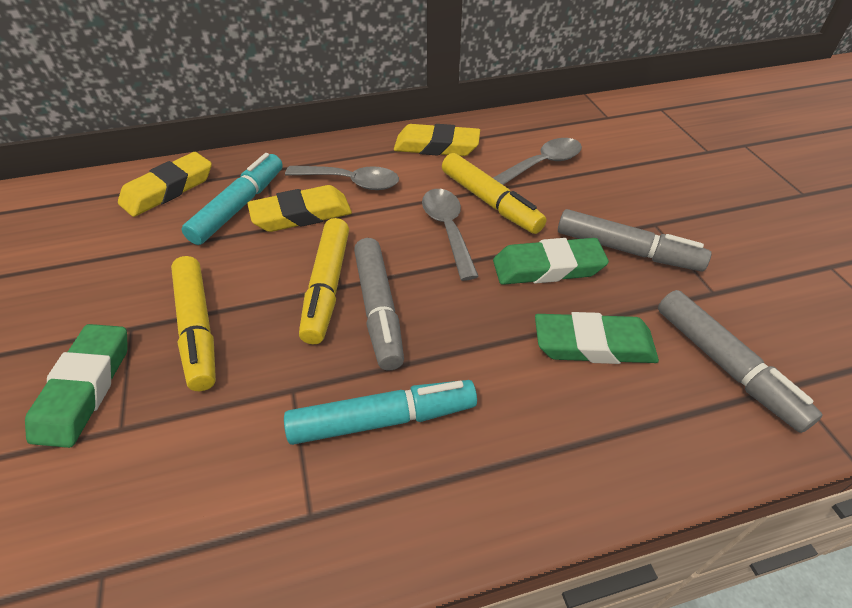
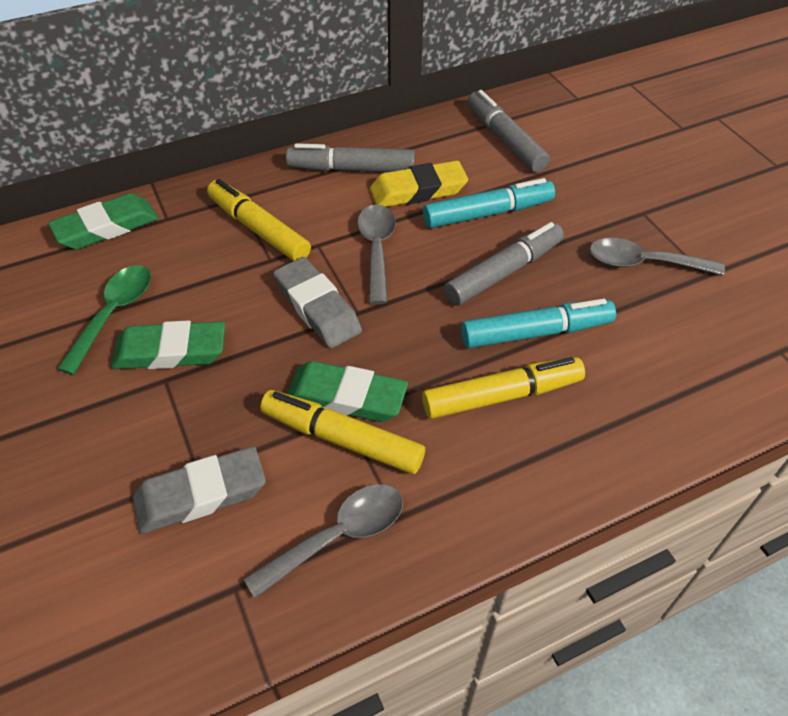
green spoon: 0 -> 1
grey eraser: 0 -> 2
yellow eraser: 3 -> 1

